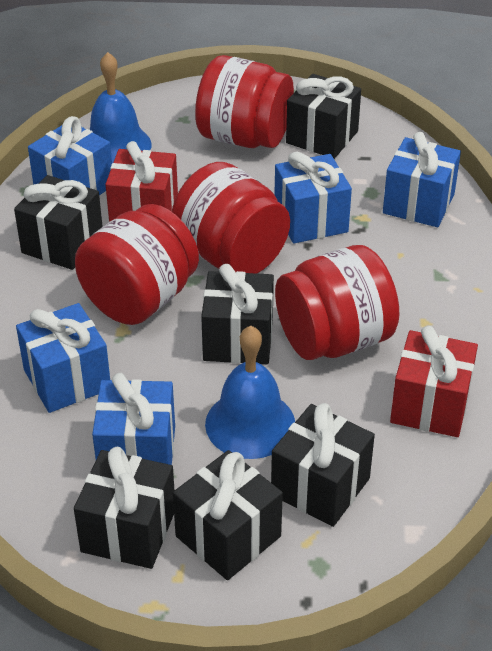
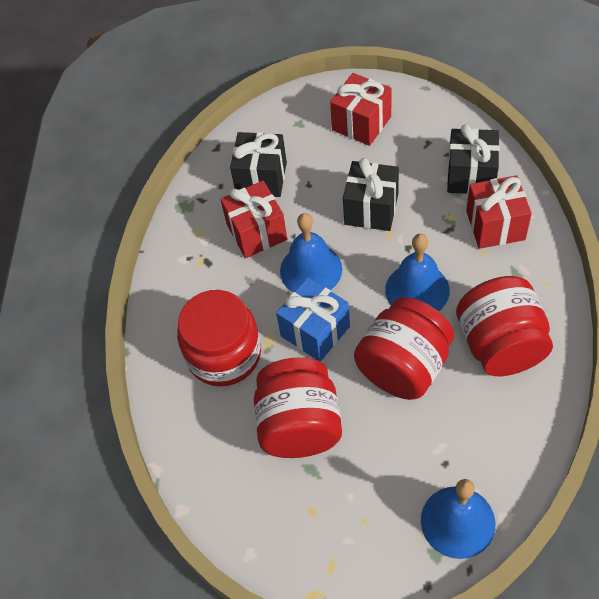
black gift: 6 -> 3
blue bell: 2 -> 3
blue gift: 5 -> 1
red gift: 2 -> 3

